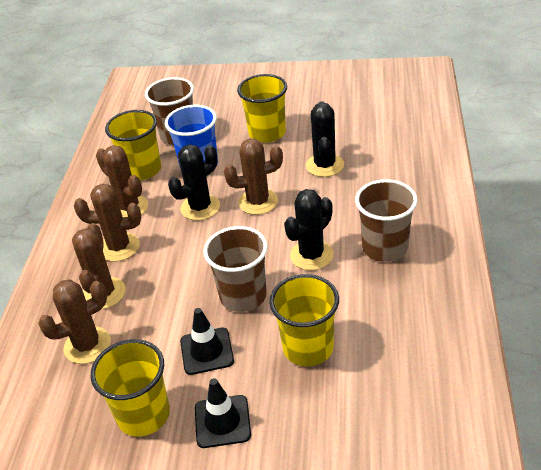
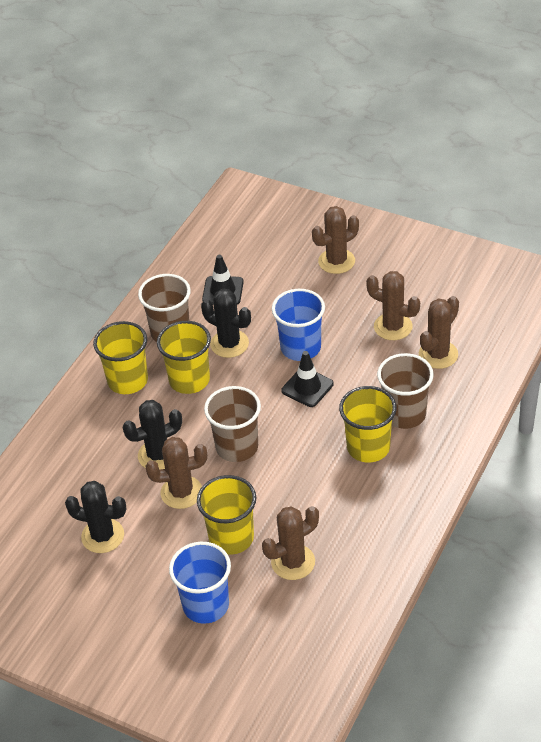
blue cup: 1 -> 2

